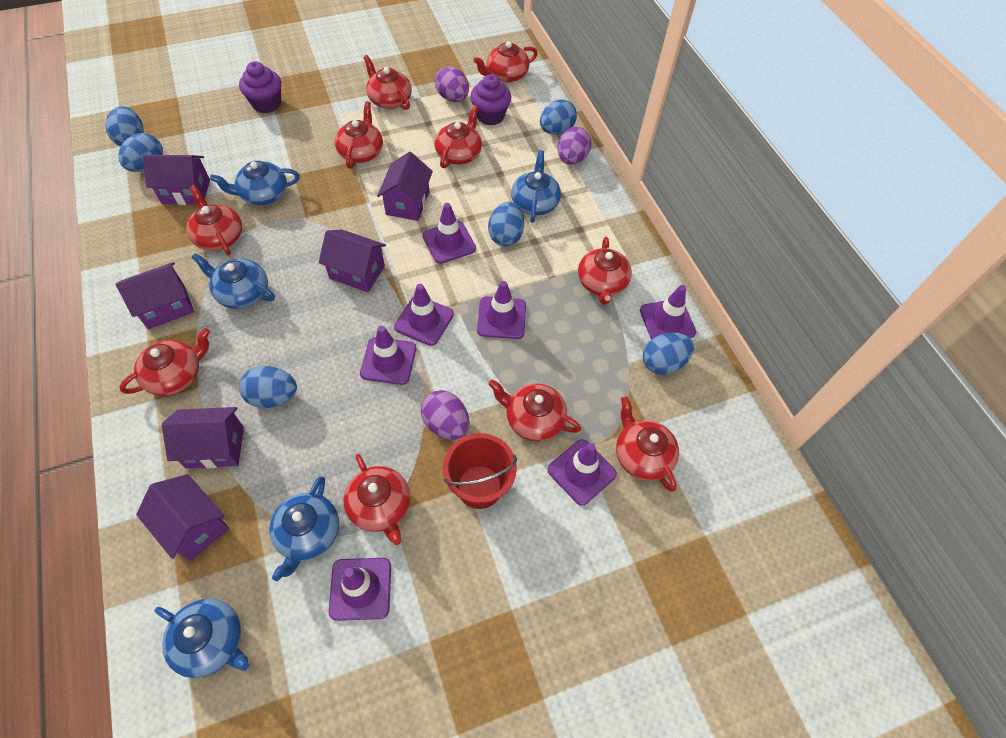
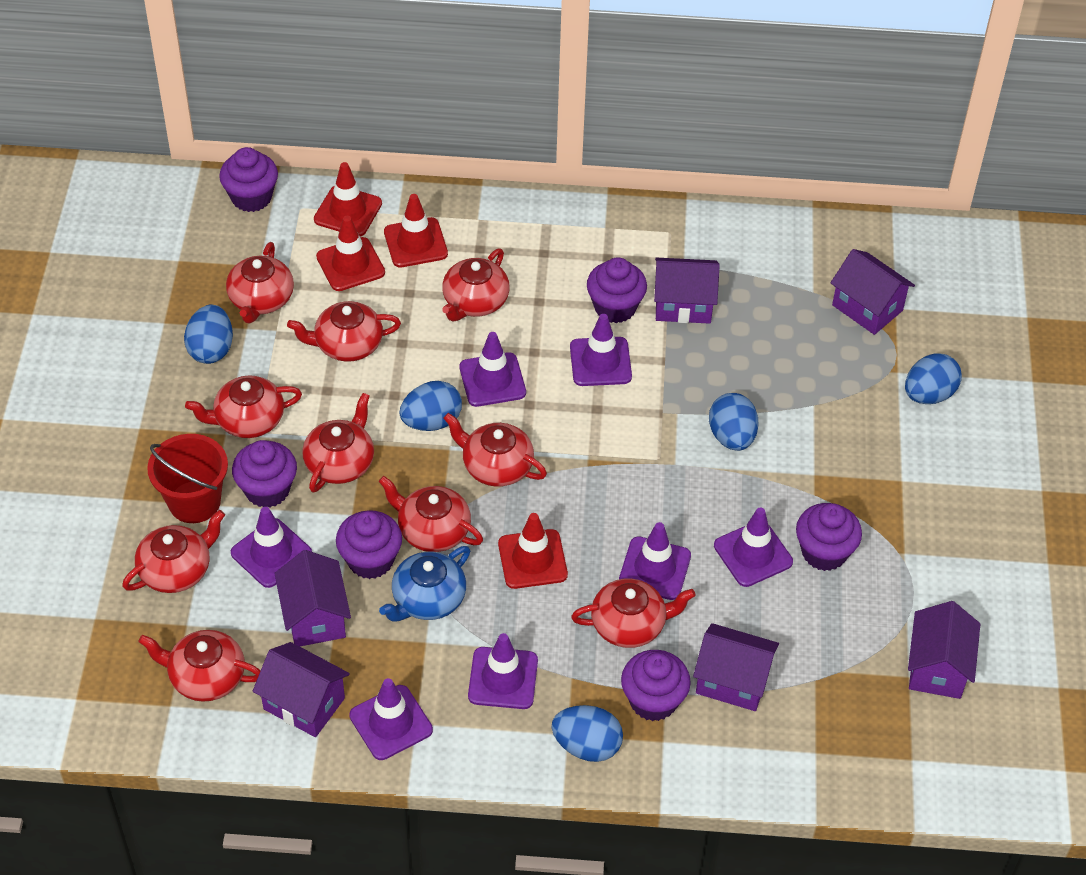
blue egg: 6 -> 5
blue teapot: 5 -> 1
purple cupcake: 2 -> 6
purple egg: 3 -> 0
red traffic cone: 0 -> 4

